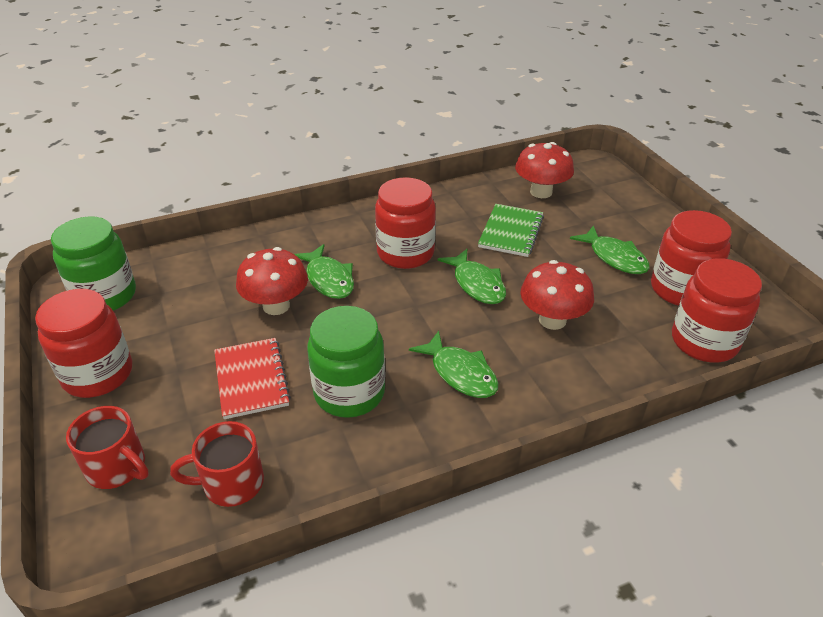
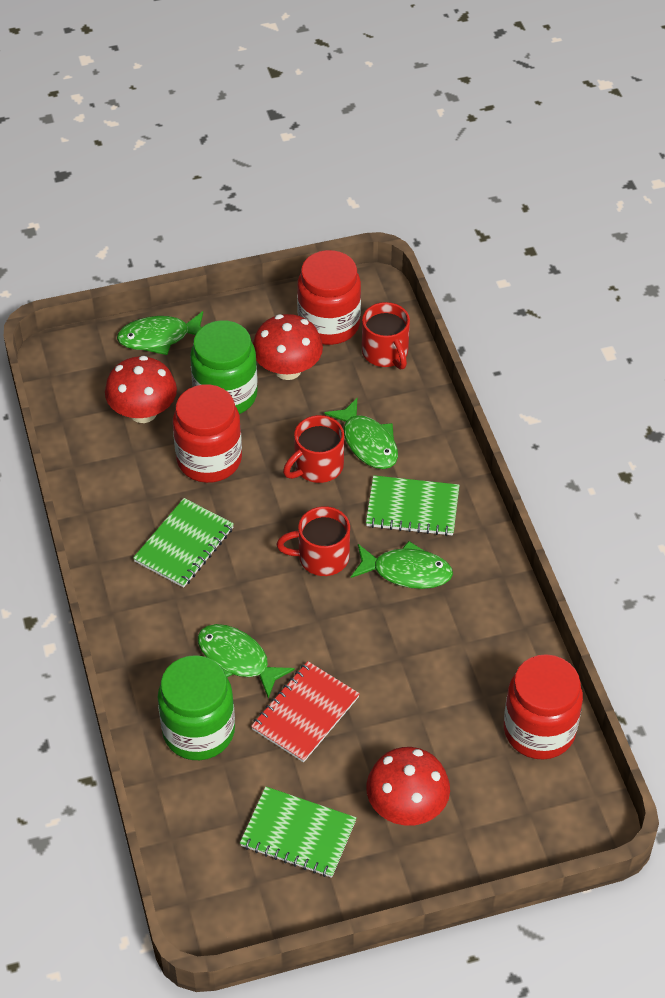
green notebook: 1 -> 3
red jar: 4 -> 3
red mug: 2 -> 3

